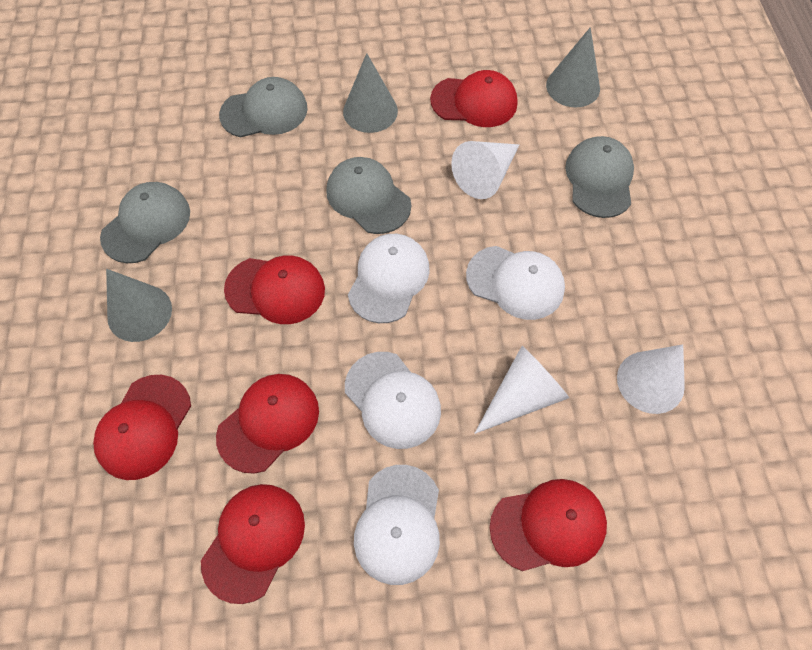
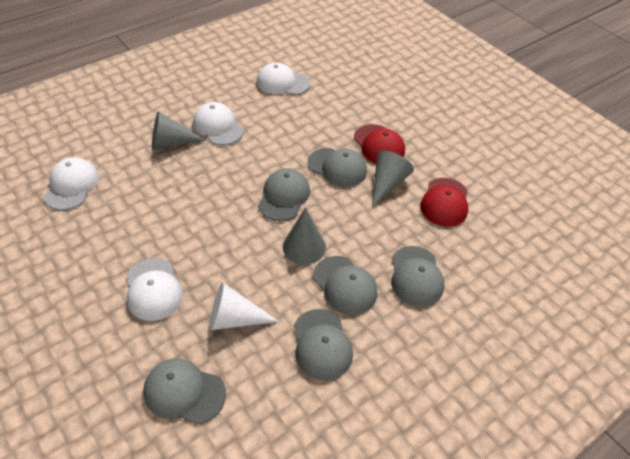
grey cap: 4 -> 6
red cap: 6 -> 2
white cone: 3 -> 1

